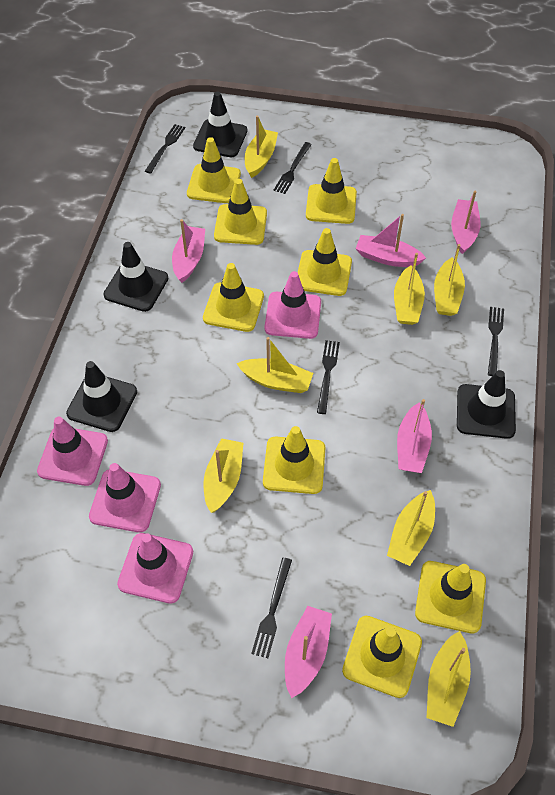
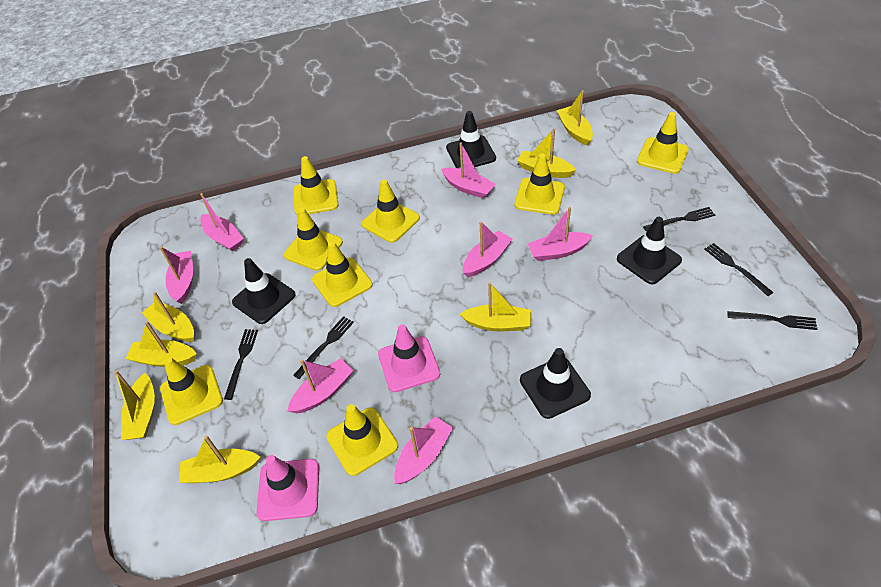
pink boat: 5 -> 7
pink traffic cone: 4 -> 2

